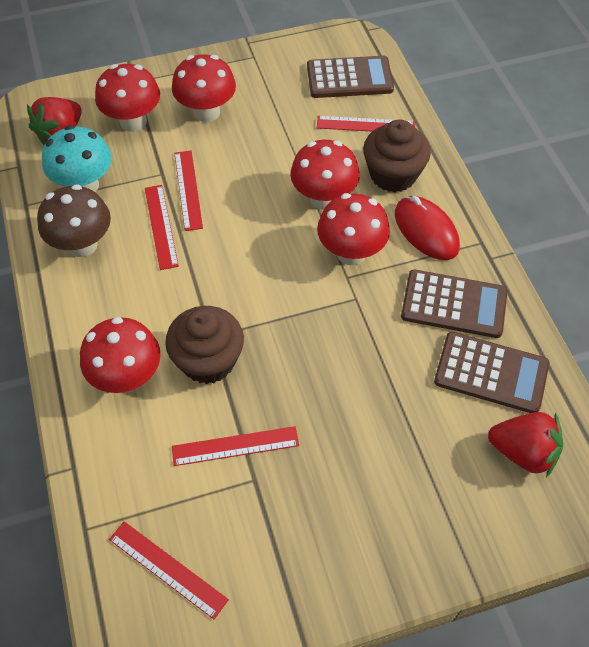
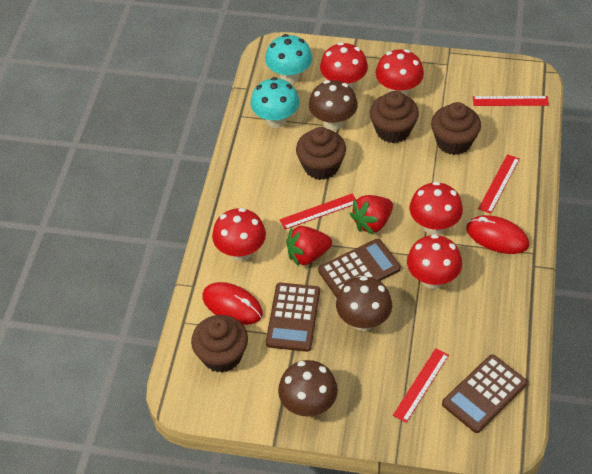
brown cupcake: 2 -> 4
brown mushroom: 1 -> 3
red mouse: 1 -> 2
red ruler: 5 -> 4
turquoise mushroom: 1 -> 2

